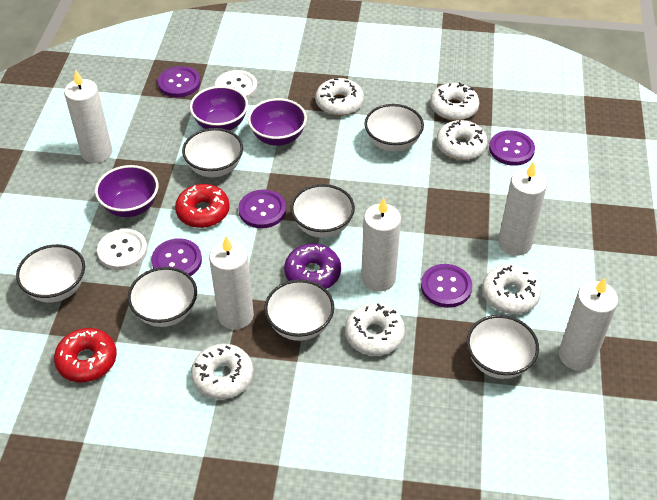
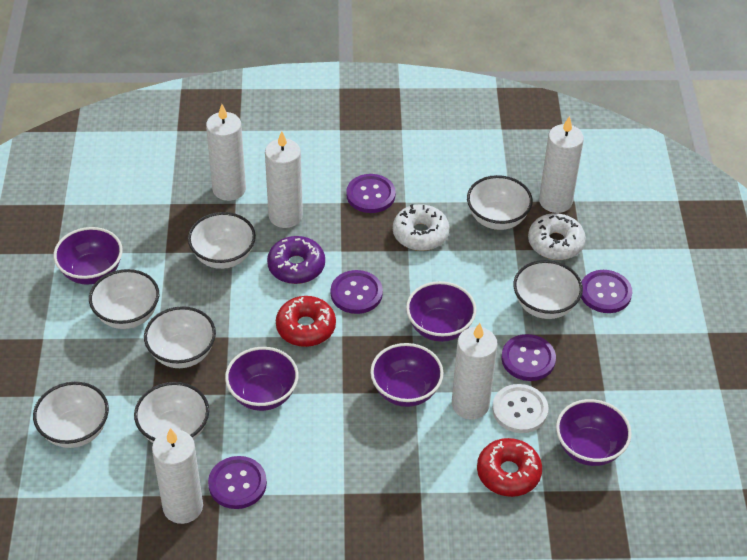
purple bowl: 3 -> 5
white button: 2 -> 1
white donut: 6 -> 2

